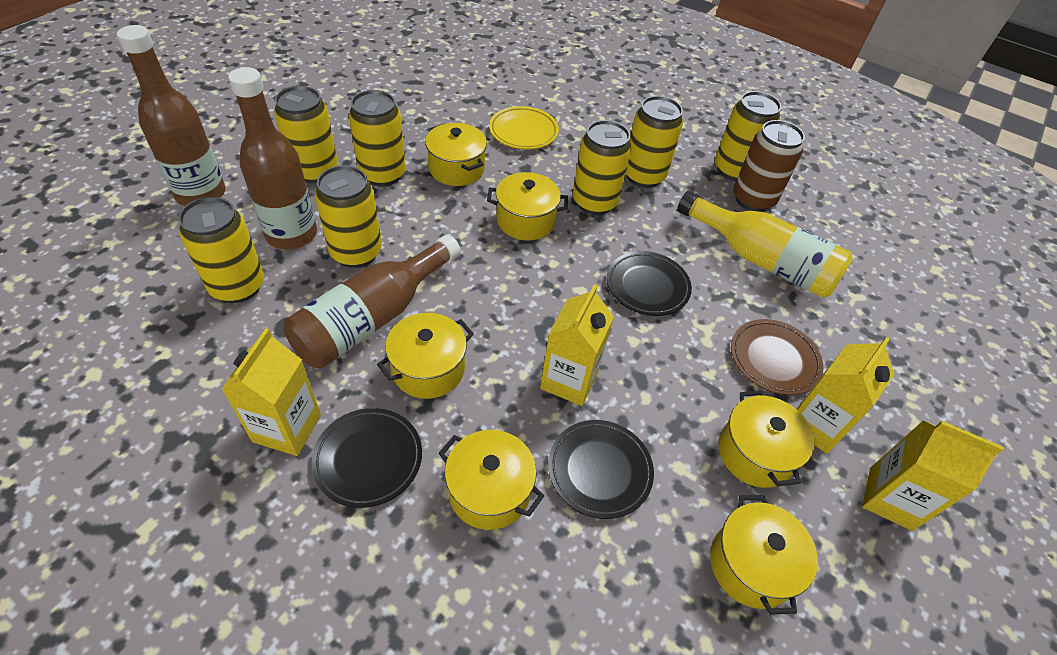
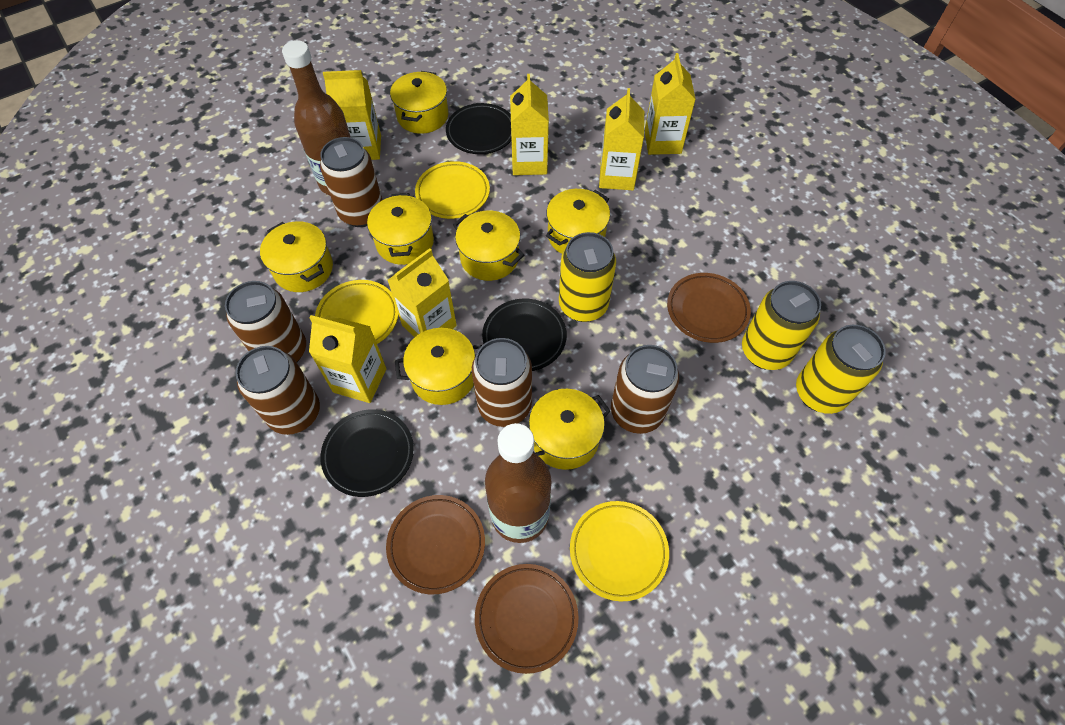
brown bottle: 3 -> 2
brown can: 1 -> 5
brown plate: 1 -> 3
yellow bottle: 1 -> 0
yellow can: 7 -> 3
yellow carton: 4 -> 6
yellow plate: 1 -> 3
yellow pot: 6 -> 7

